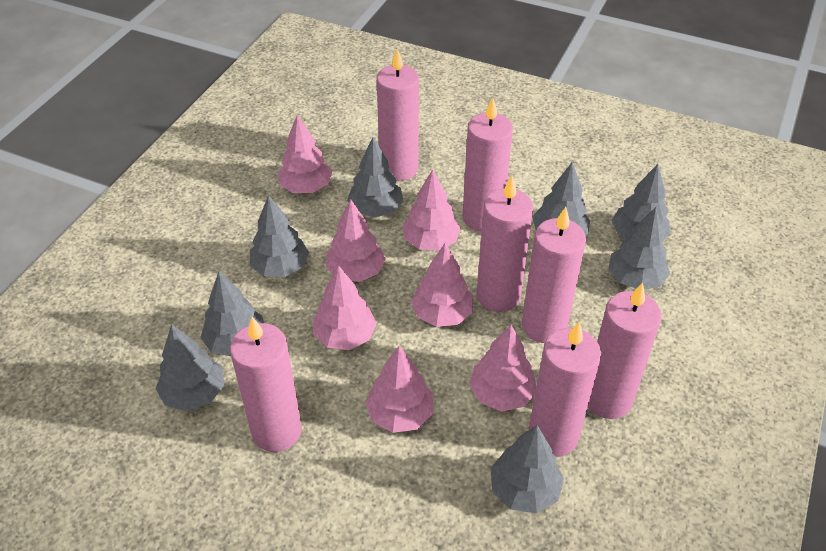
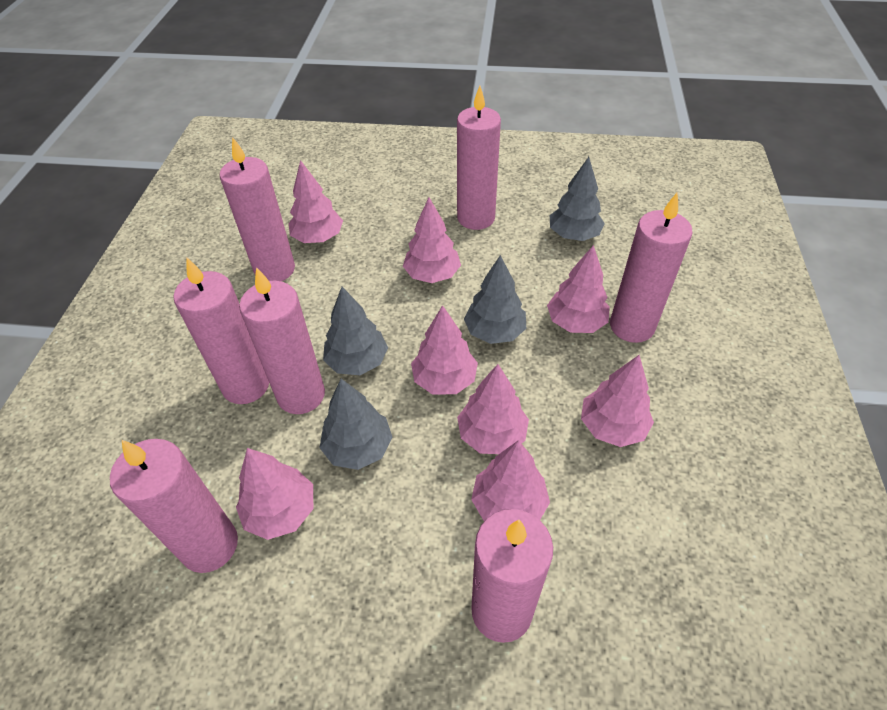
grey tree: 8 -> 4
pink tree: 7 -> 8

